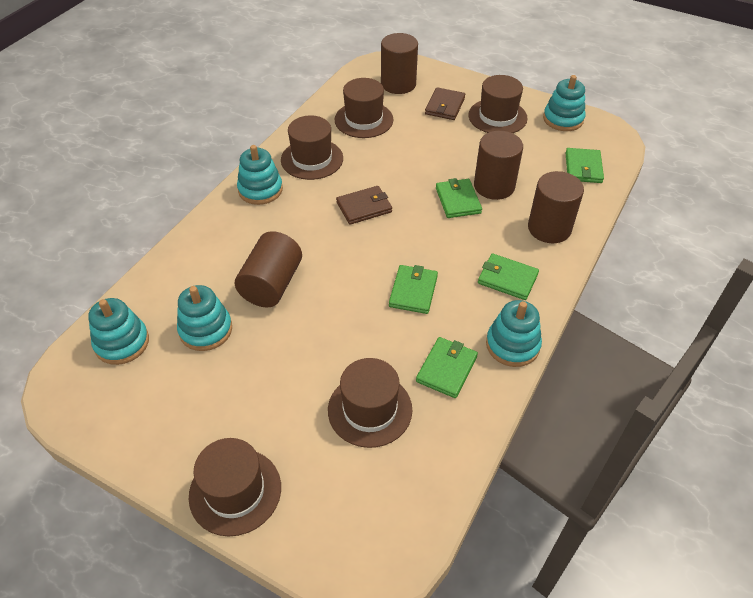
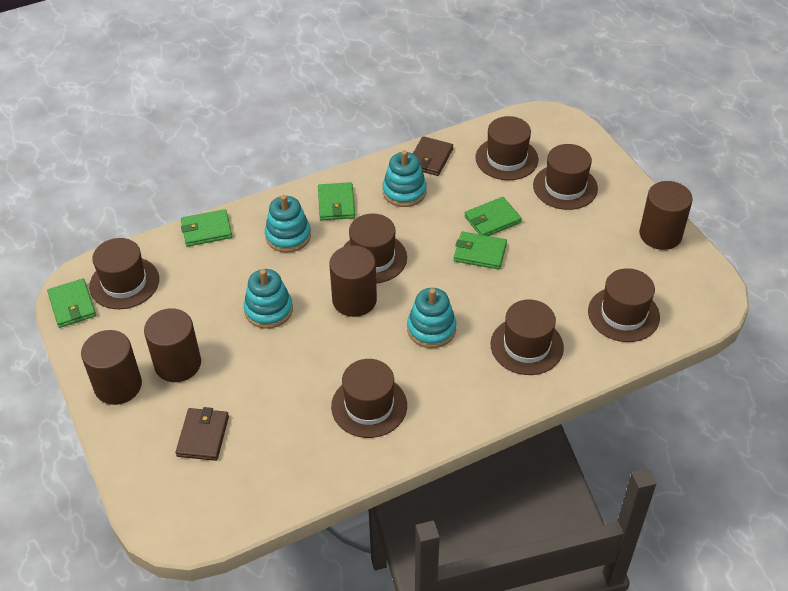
brown hat: 5 -> 7
turquoise stacking toy: 5 -> 4

